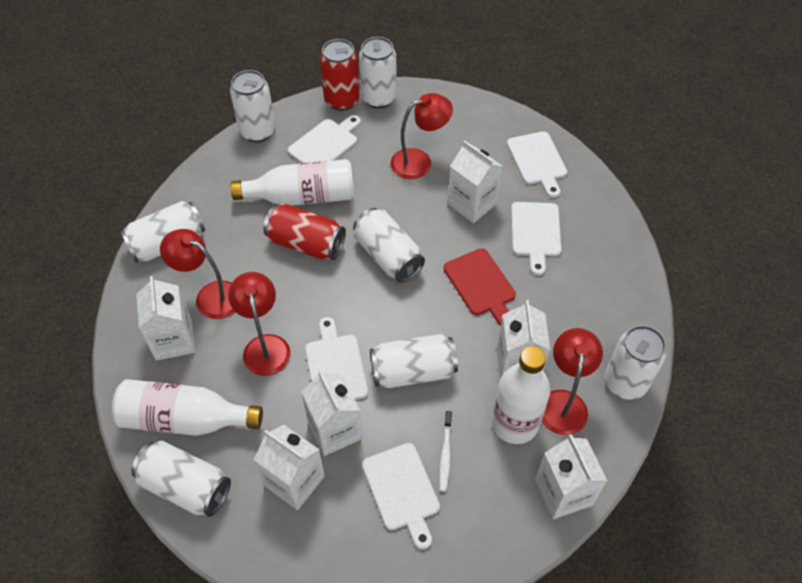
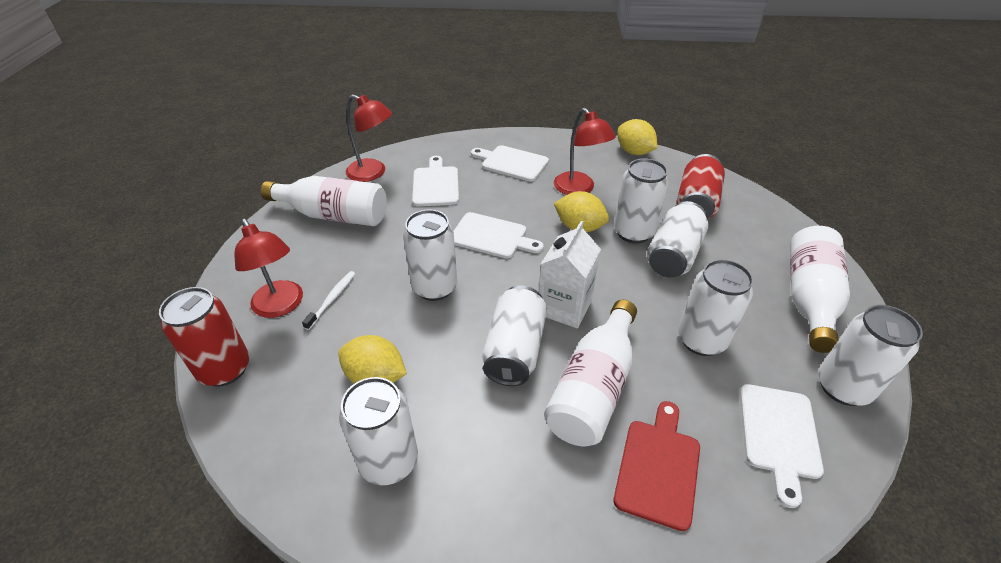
red lamp: 4 -> 3
white carton: 6 -> 1
white cutting board: 5 -> 4
yellow lemon: 0 -> 3

